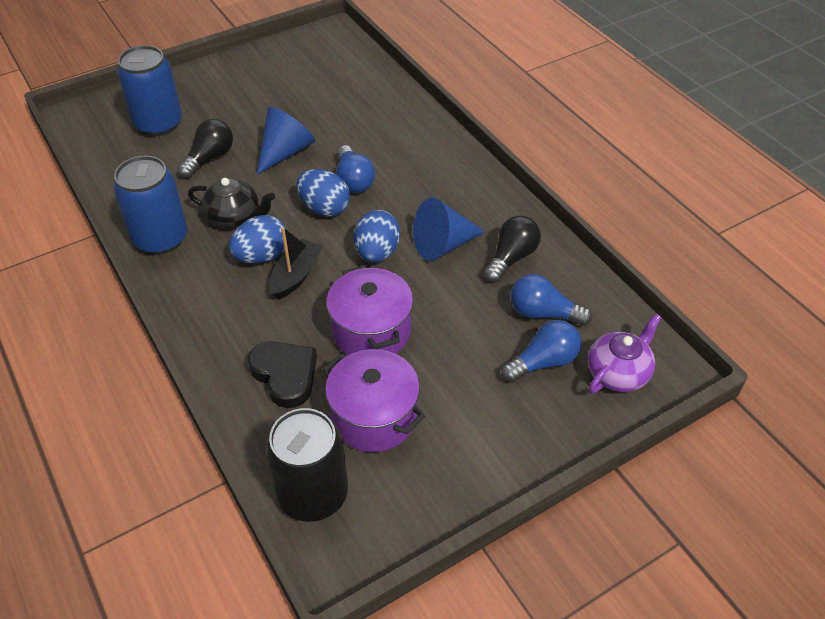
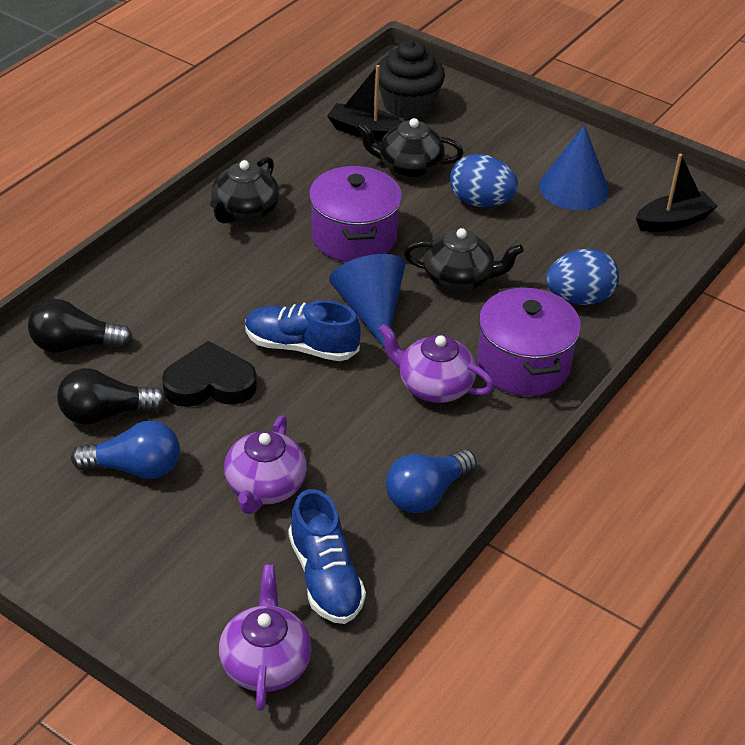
black boat: 1 -> 2
black can: 1 -> 0
black cupcake: 0 -> 1
black teapot: 1 -> 3
blue can: 2 -> 0
blue egg: 3 -> 2
blue light bulb: 3 -> 2
blue shoe: 0 -> 2
purple teapot: 1 -> 3

